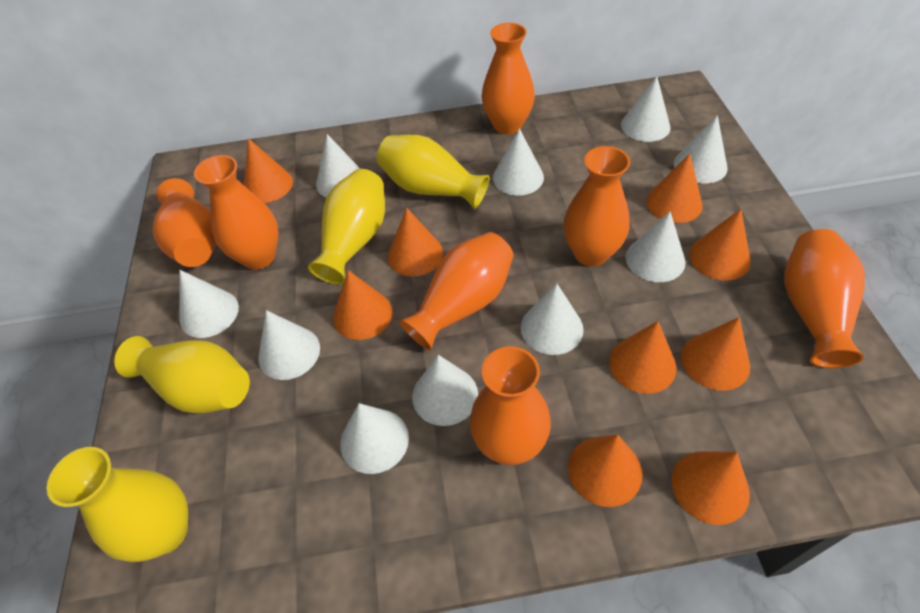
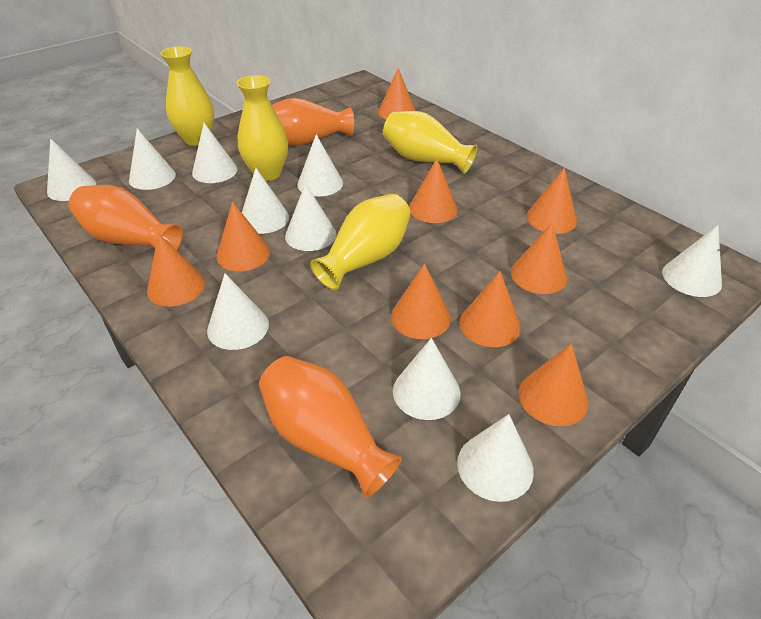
orange vase: 7 -> 3

